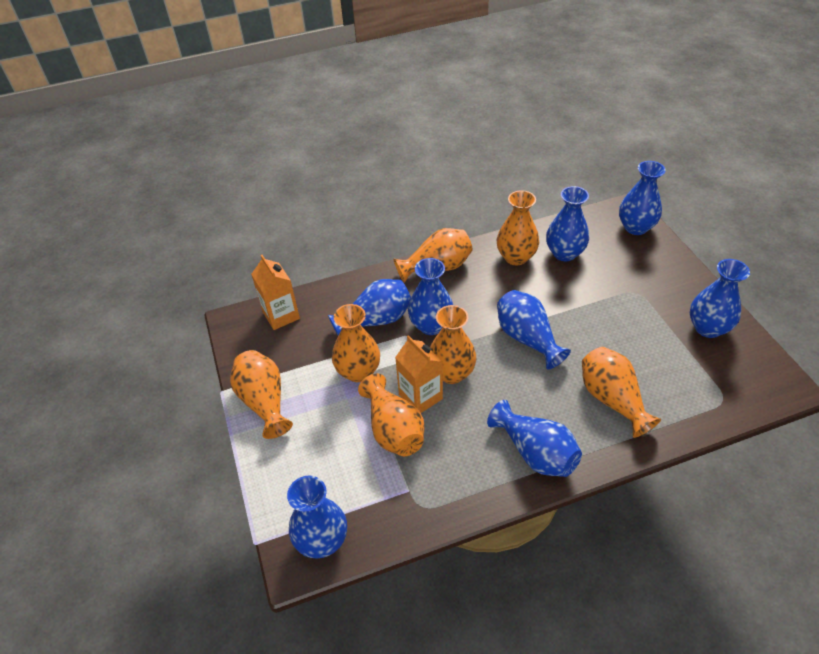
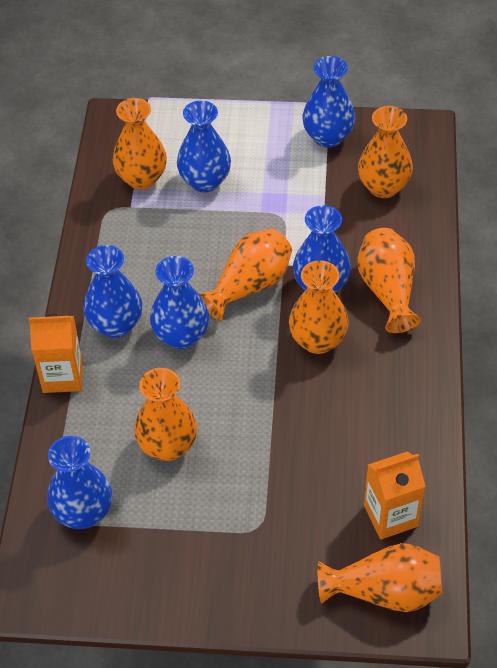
blue vase: 8 -> 6

